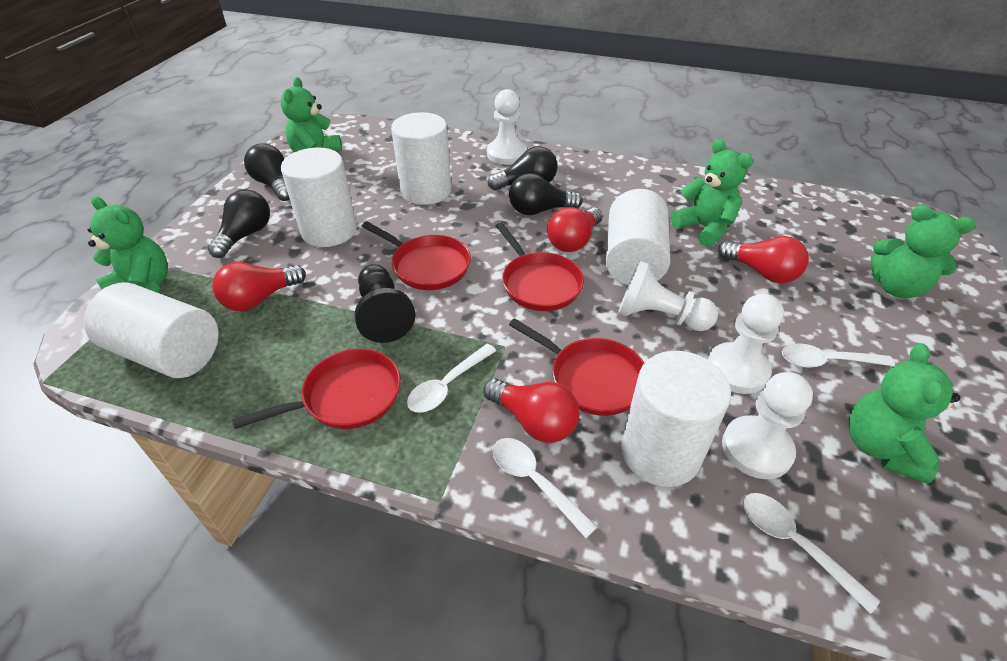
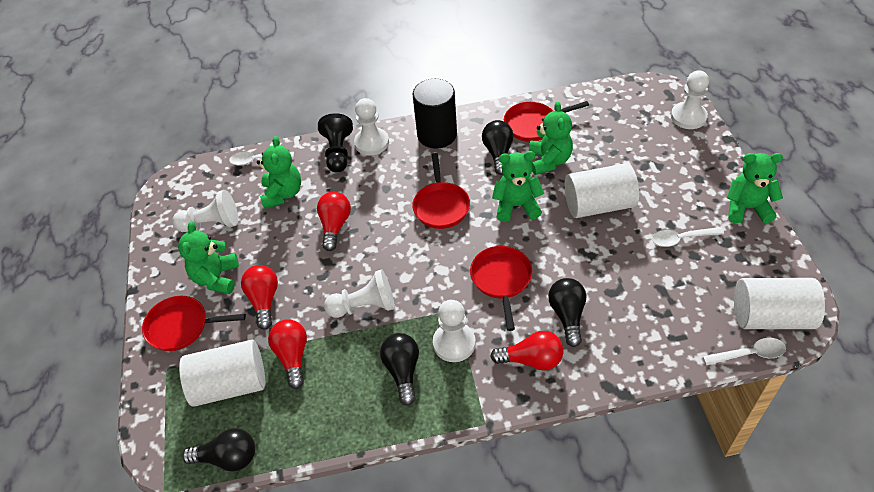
black cylinder: 0 -> 1
white cylinder: 5 -> 3
white pawn: 4 -> 5
white spoon: 4 -> 3

